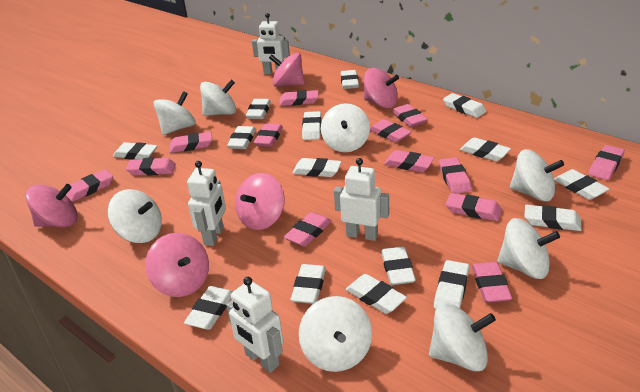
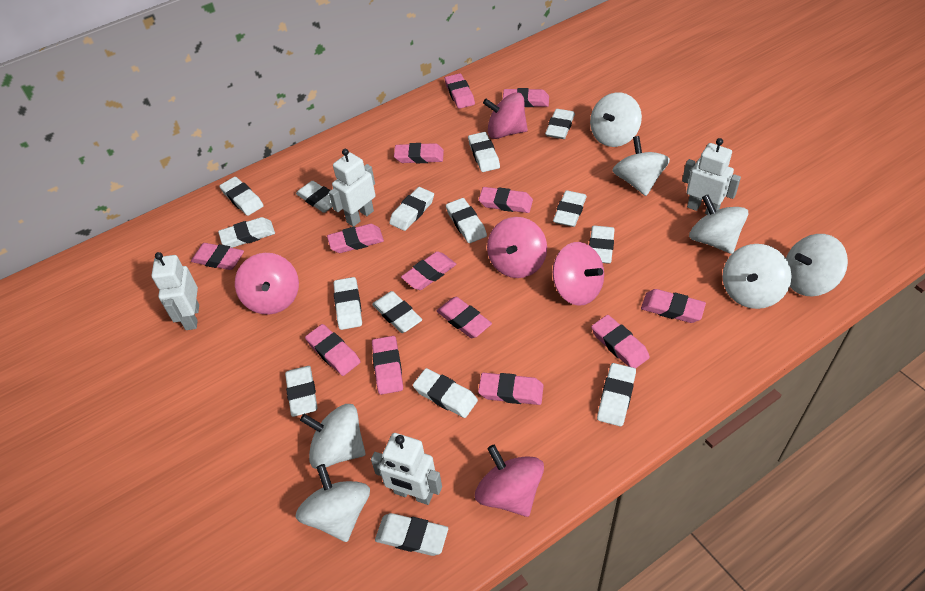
white spinning top: 8 -> 7

